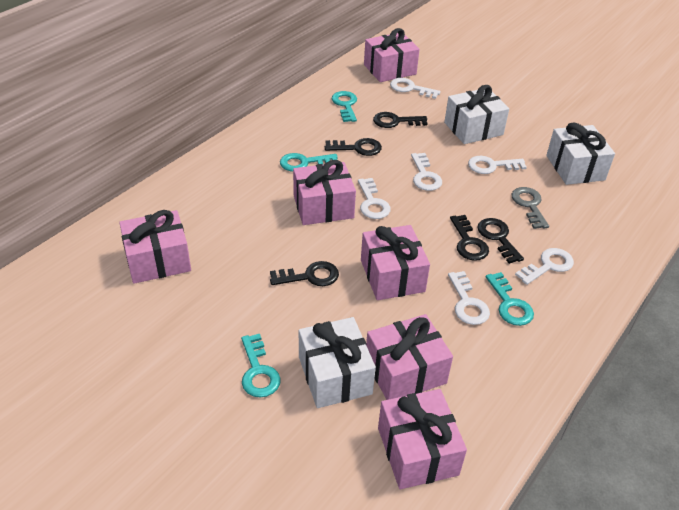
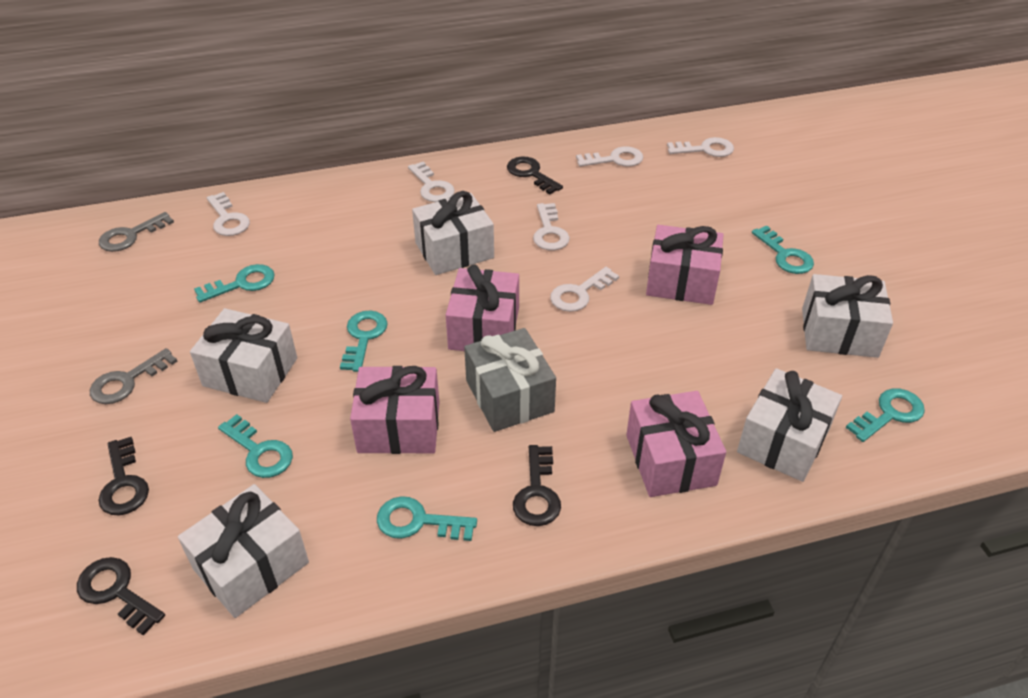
black key: 5 -> 4
grey gift: 0 -> 1
grey key: 1 -> 2
pink gift: 6 -> 4
turquoise key: 4 -> 6
white gift: 3 -> 5

